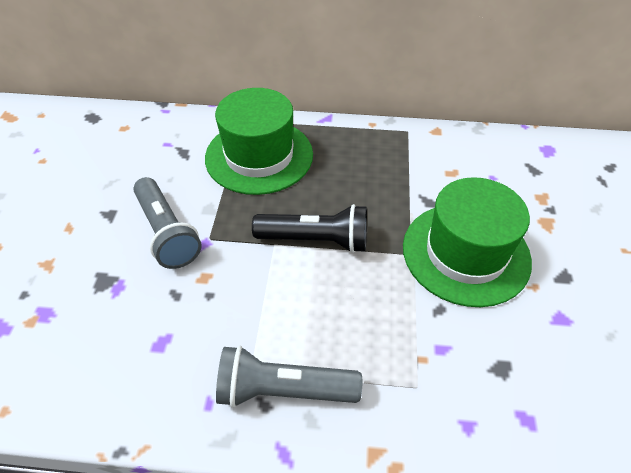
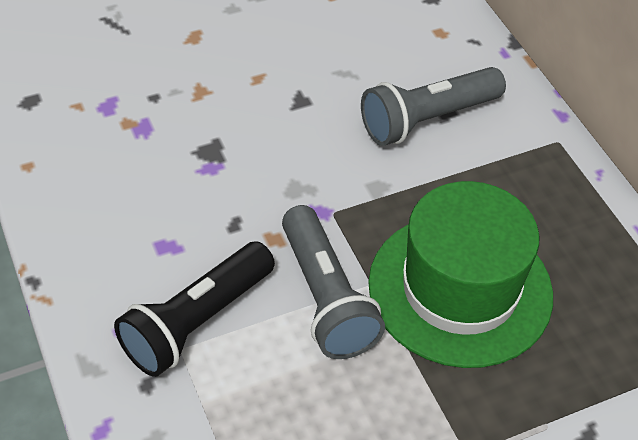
green hat: 2 -> 1

